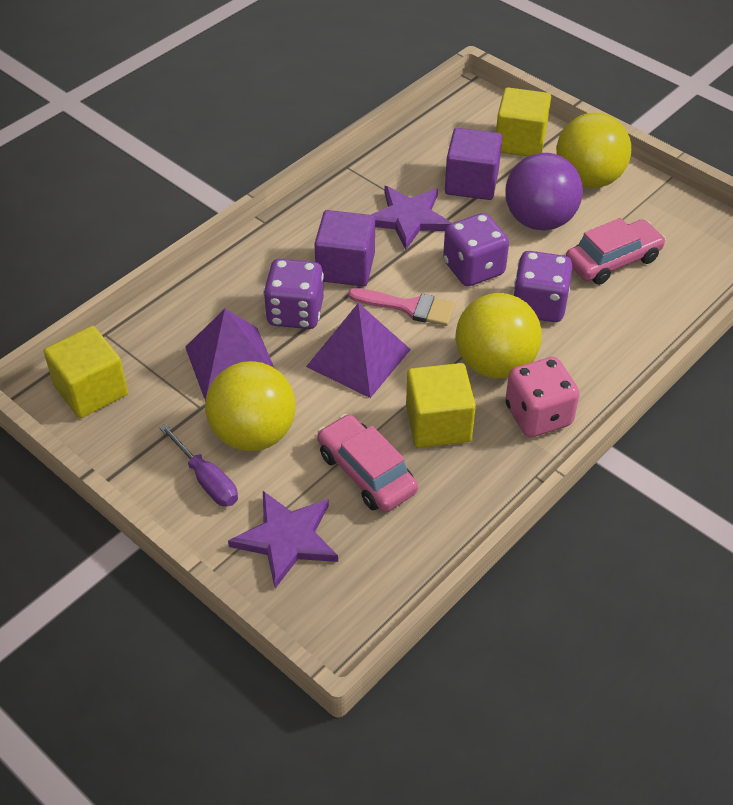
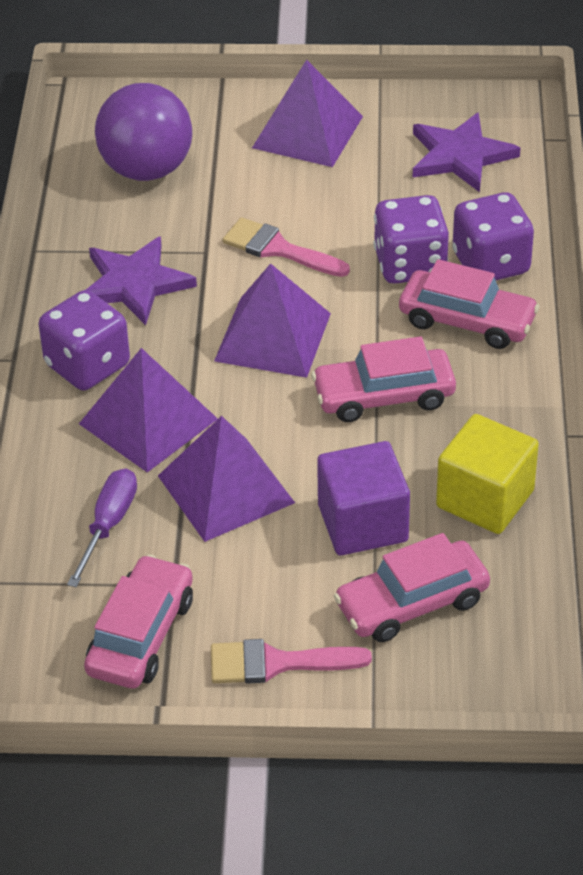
pink brush: 1 -> 2
pink car: 2 -> 4
pink dice: 1 -> 0
purple cube: 2 -> 1
purple pyramid: 2 -> 4
yellow ball: 3 -> 0
yellow cube: 3 -> 1

